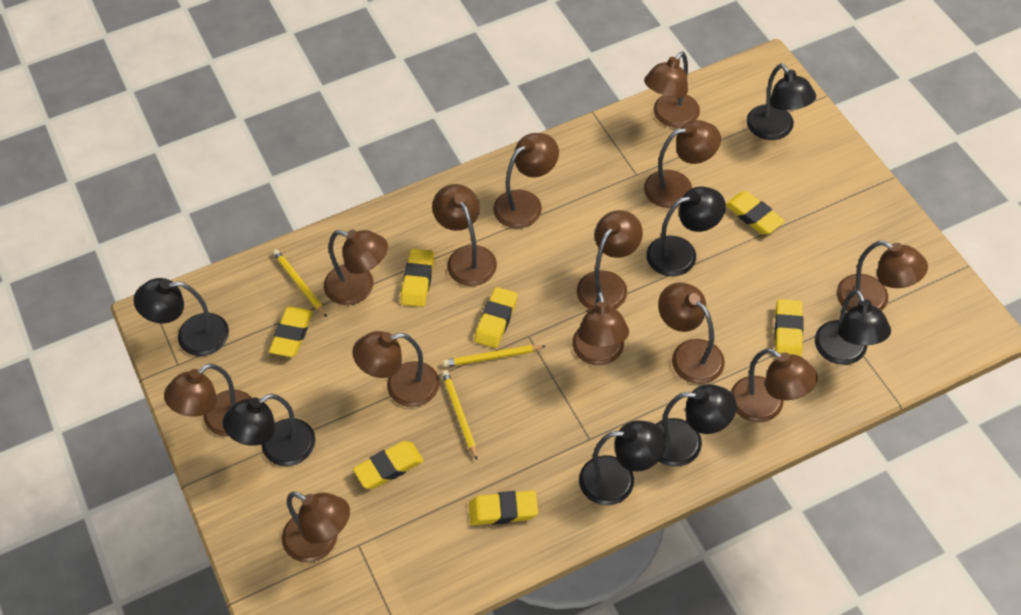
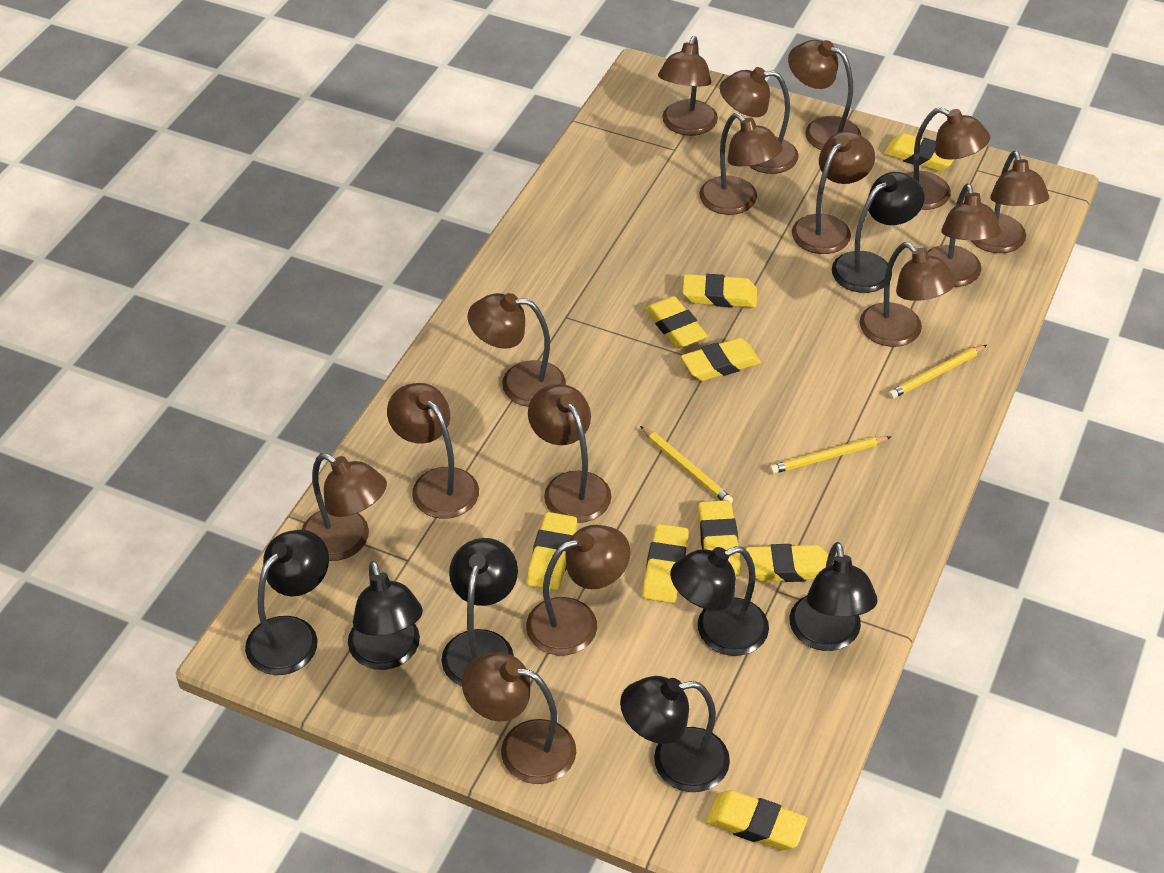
brown lamp: 13 -> 15
yellow eraser: 7 -> 9

